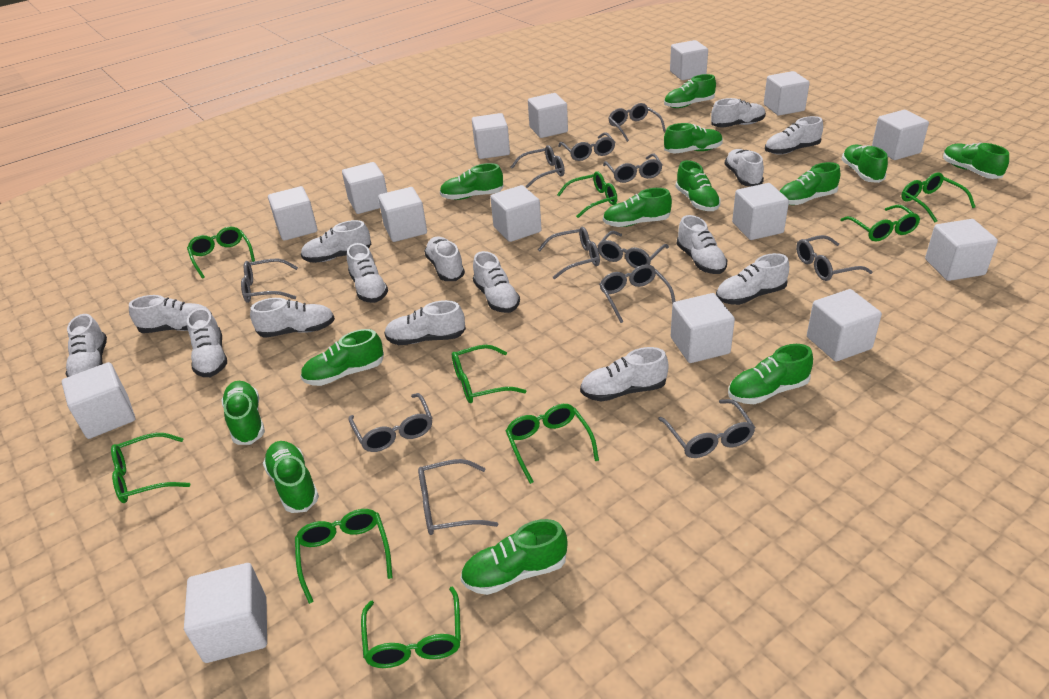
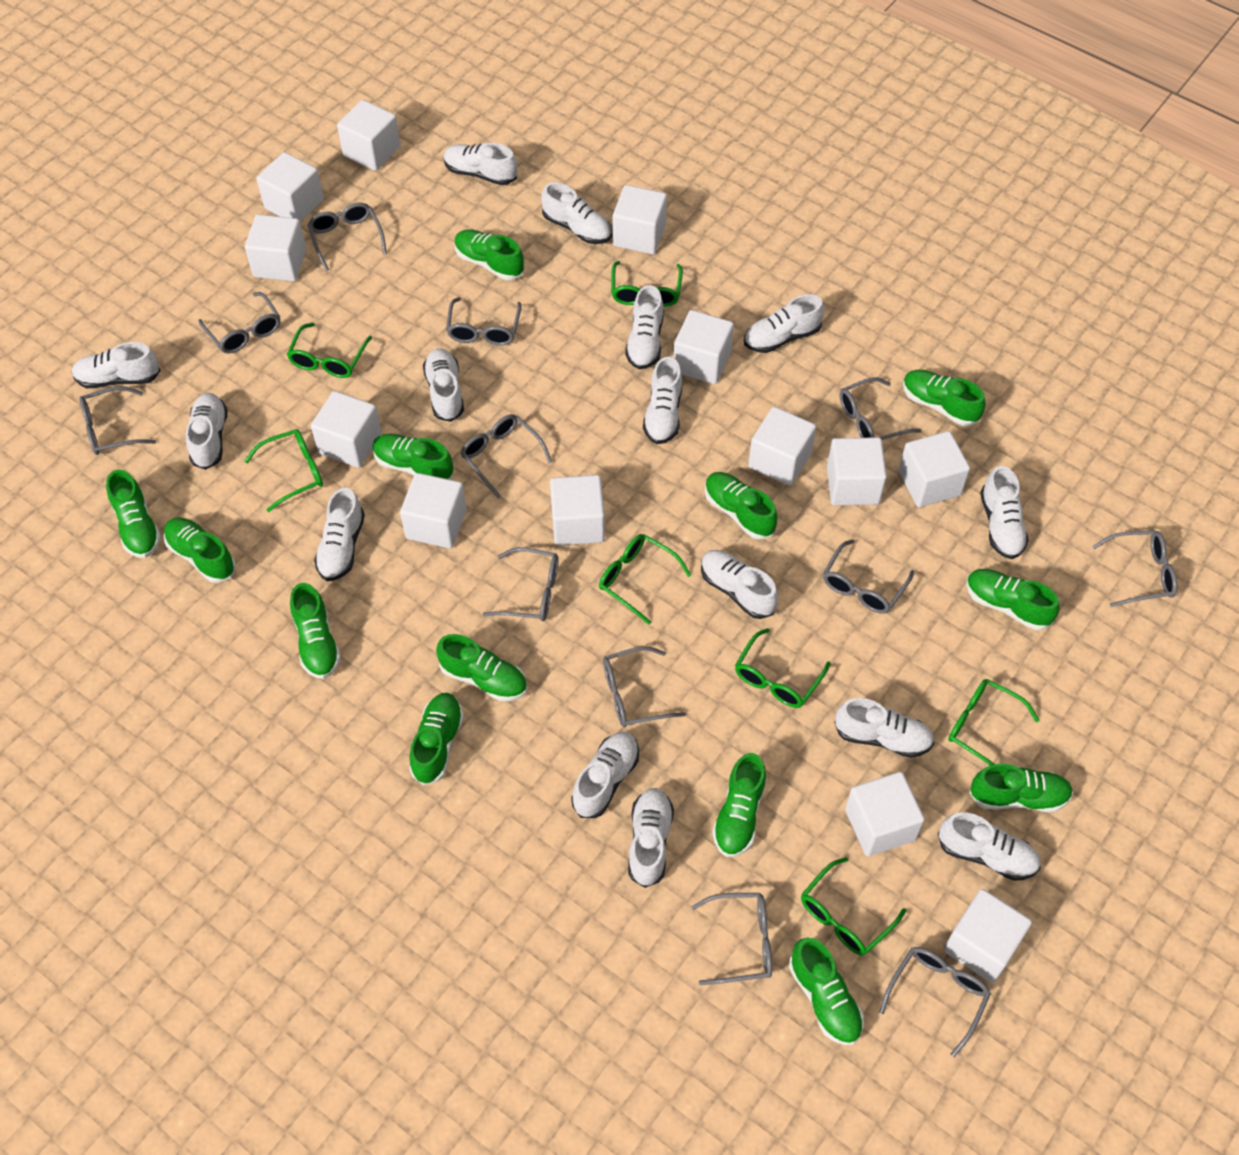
green glasses: 9 -> 7
white cube: 15 -> 13

